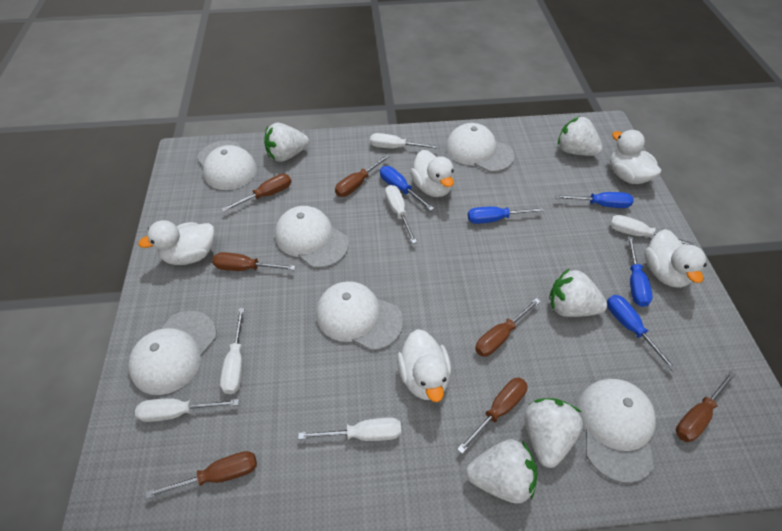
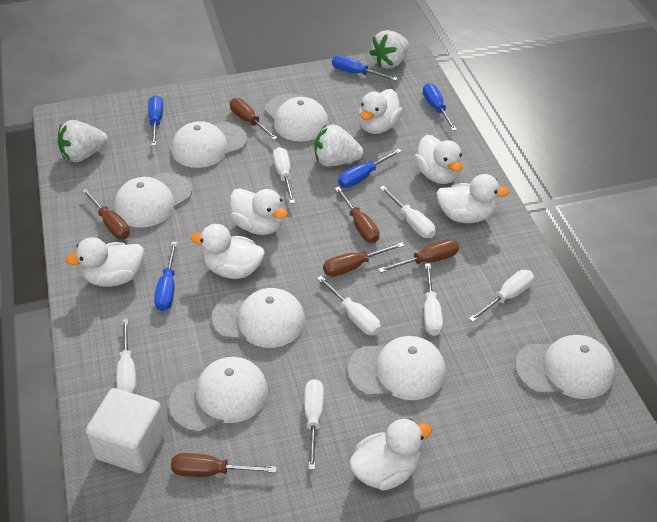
brown screwdriver: 7 -> 6
white cap: 6 -> 7
white cube: 0 -> 1
white duck: 5 -> 7
white screwdriver: 6 -> 7
white strawberry: 5 -> 3

